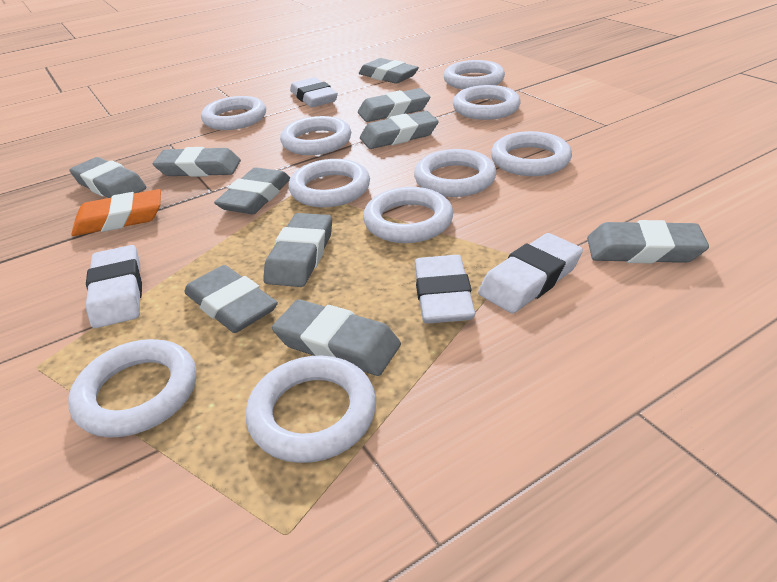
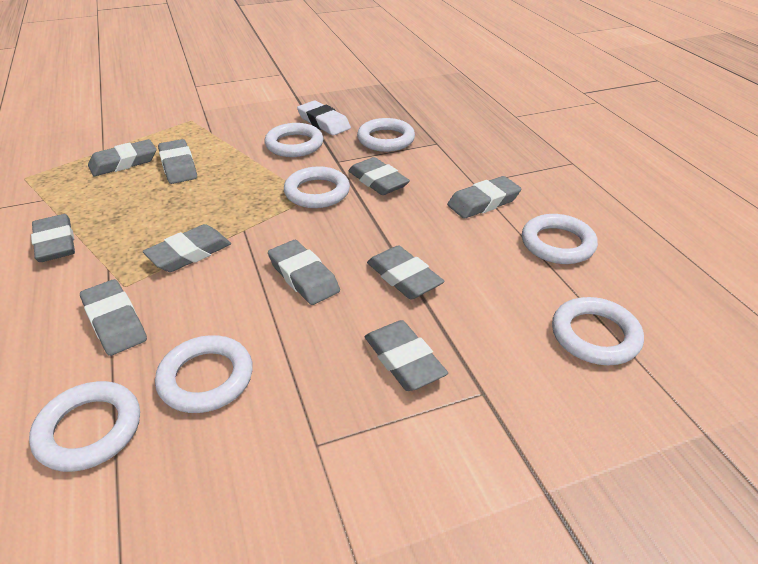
orange eraser: 1 -> 0
white eraser: 4 -> 1
white ring: 10 -> 7

